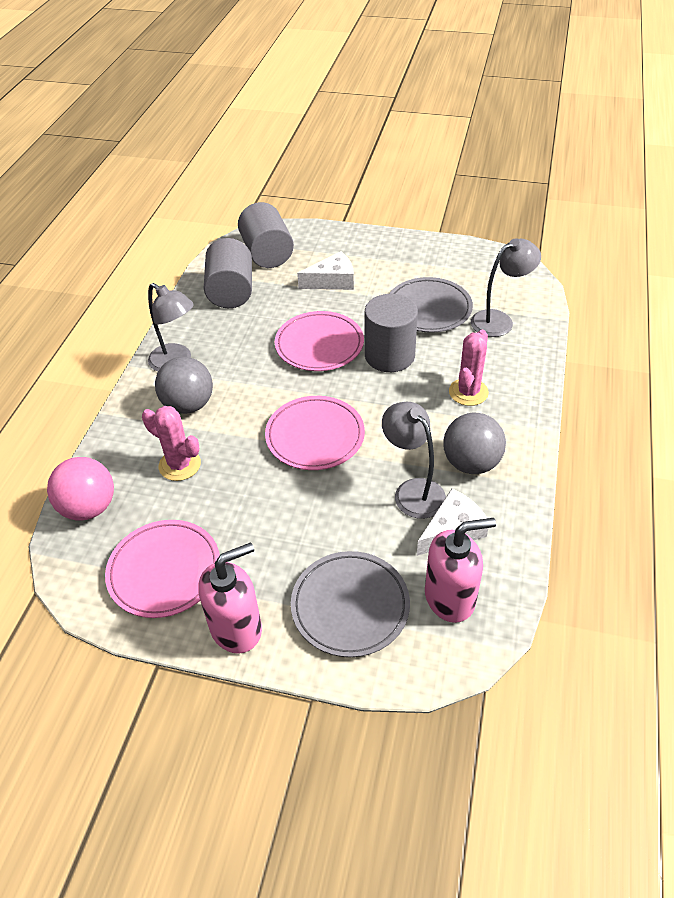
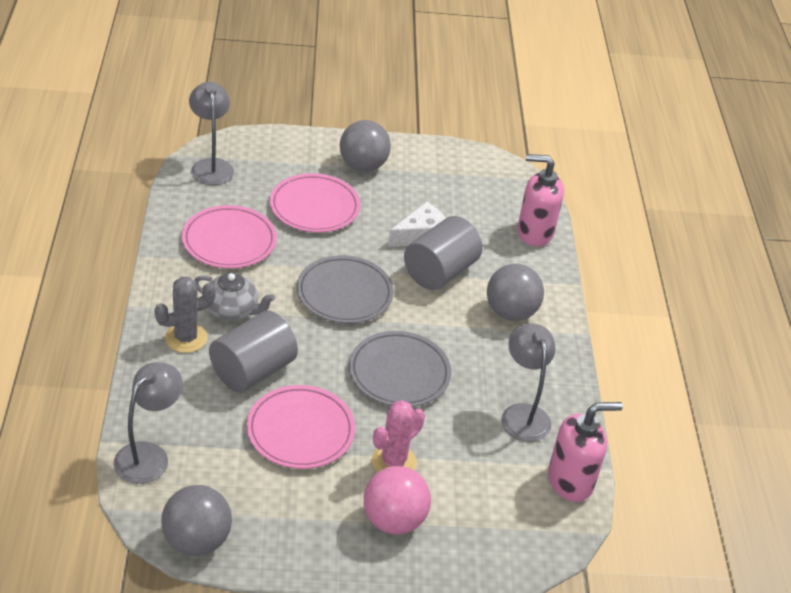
grey ball: 2 -> 3
grey cactus: 0 -> 1
grey cylinder: 3 -> 2
grey teapot: 0 -> 1
pink cactus: 2 -> 1
white cheese: 2 -> 1

